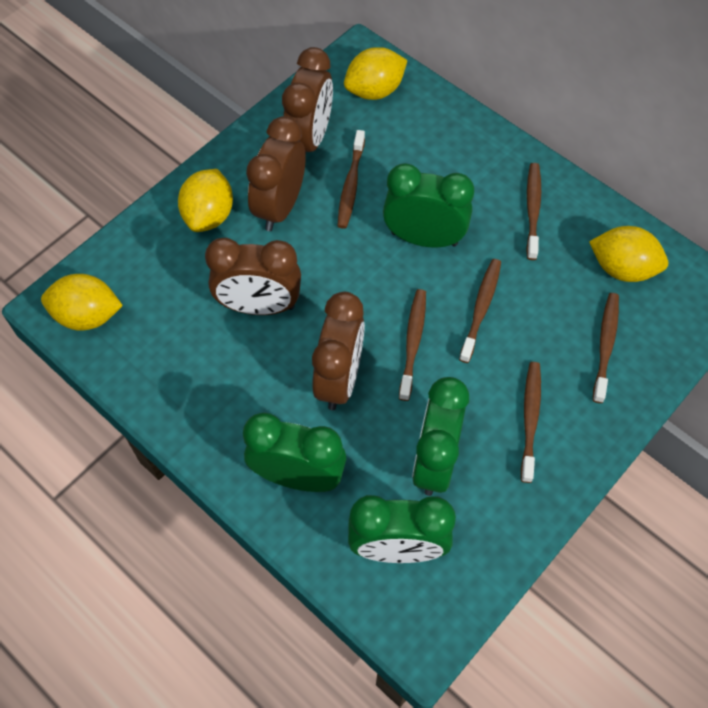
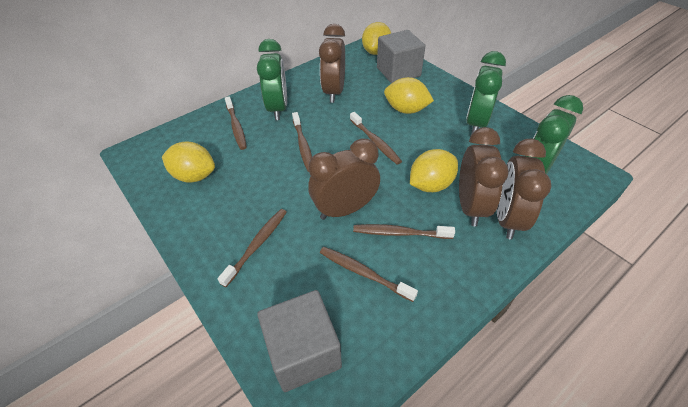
green clock: 4 -> 3
grey cube: 0 -> 2

